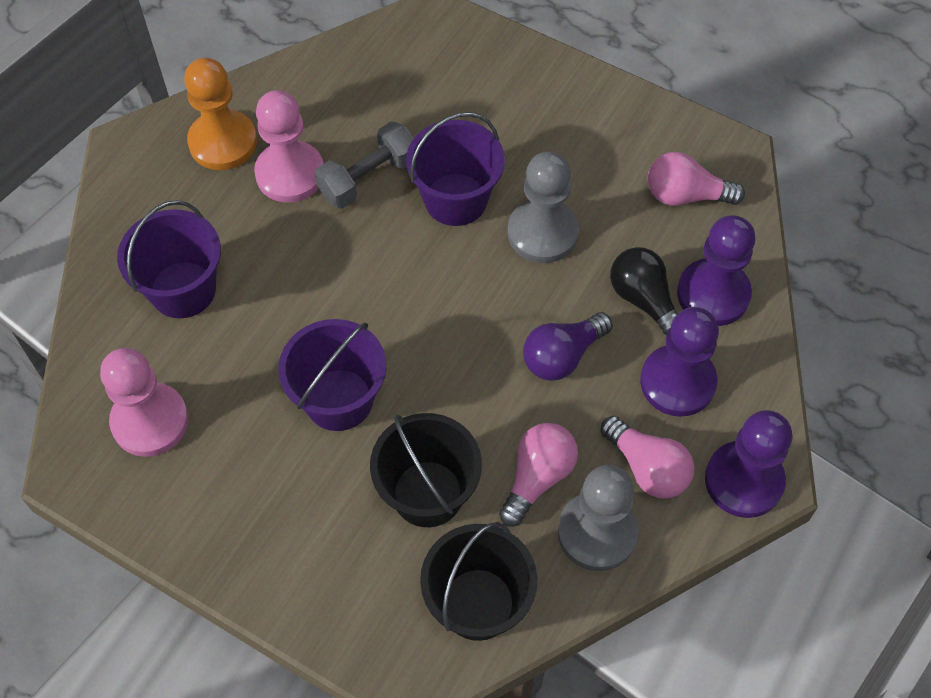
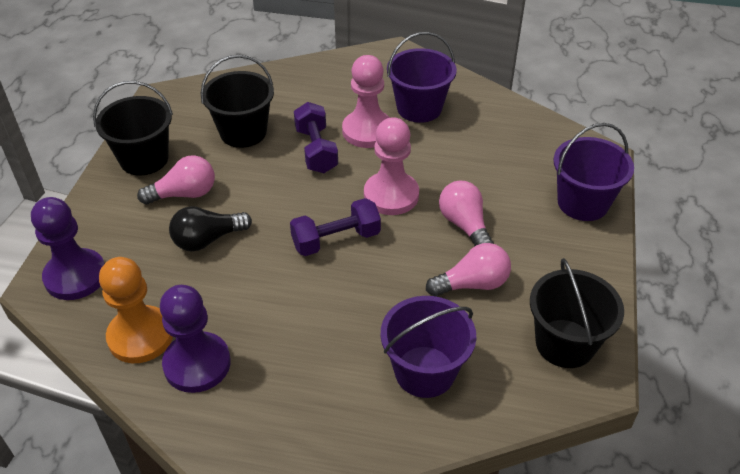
black bucket: 2 -> 3
grey dumbbell: 1 -> 0
grey pawn: 2 -> 0
purple dumbbell: 0 -> 2
purple light bulb: 1 -> 0
purple pawn: 3 -> 2

